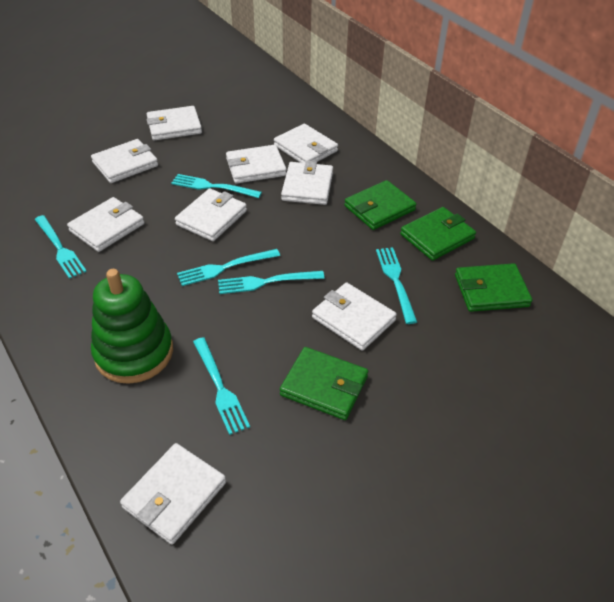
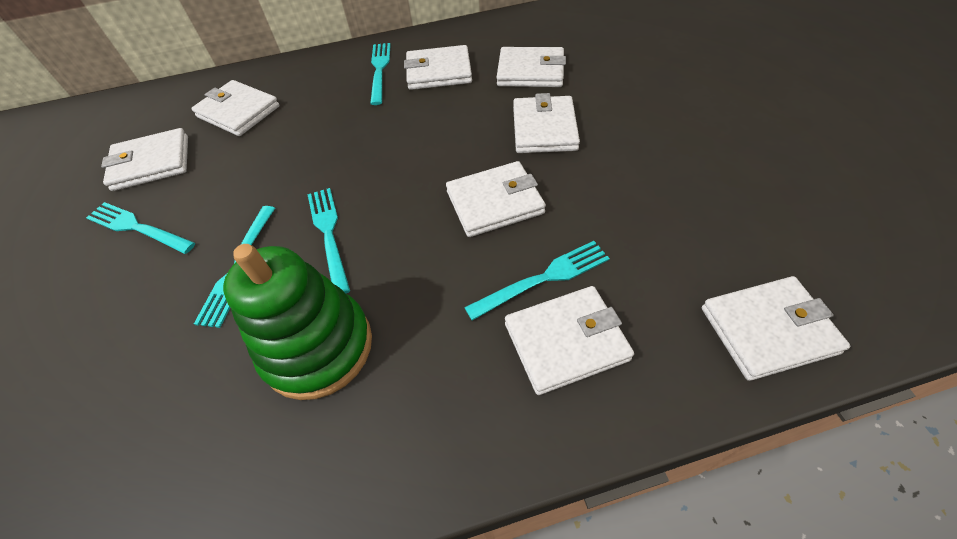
green wallet: 4 -> 0
turquoise fork: 6 -> 5
white wallet: 9 -> 8

